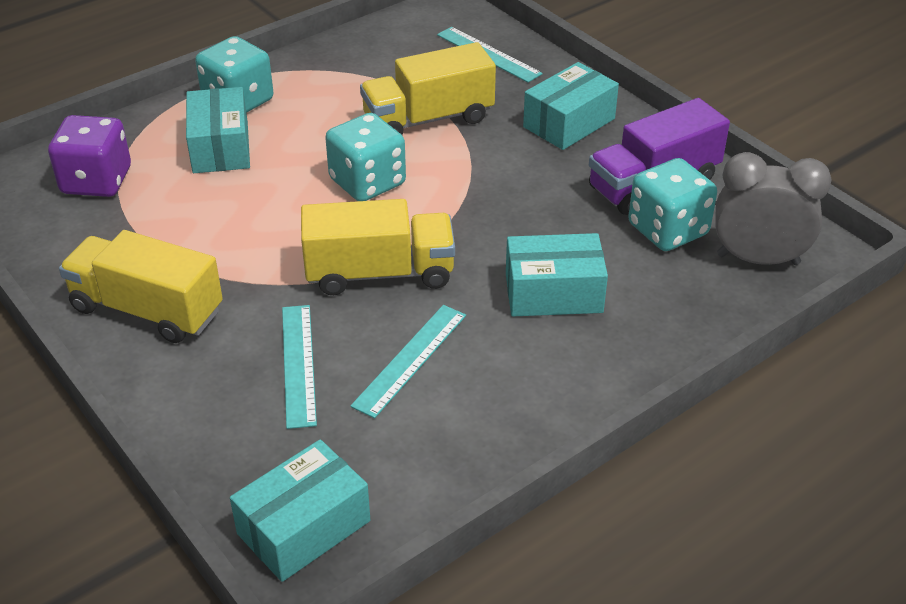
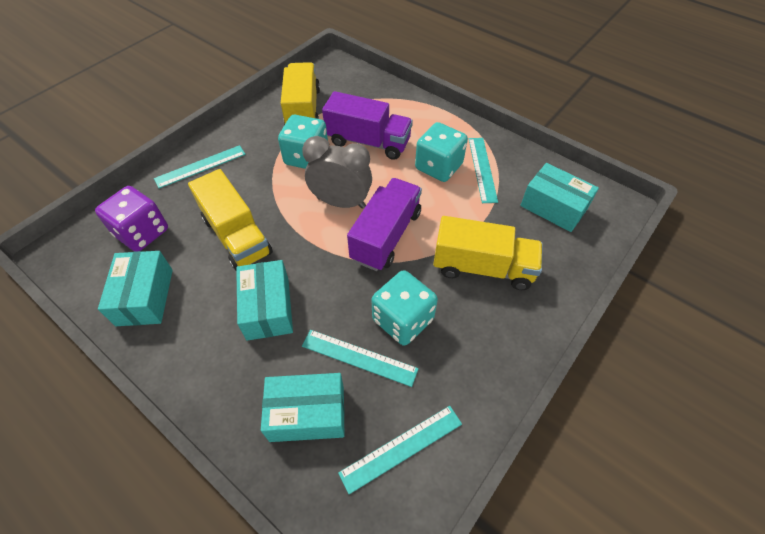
purple truck: 1 -> 2
turquoise ruler: 3 -> 4

